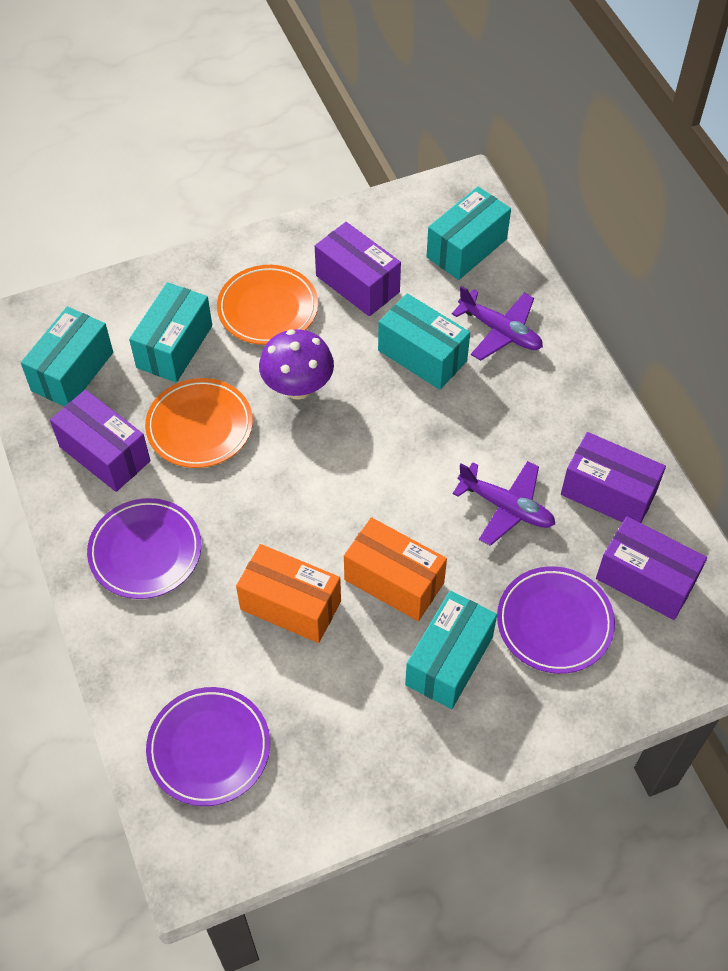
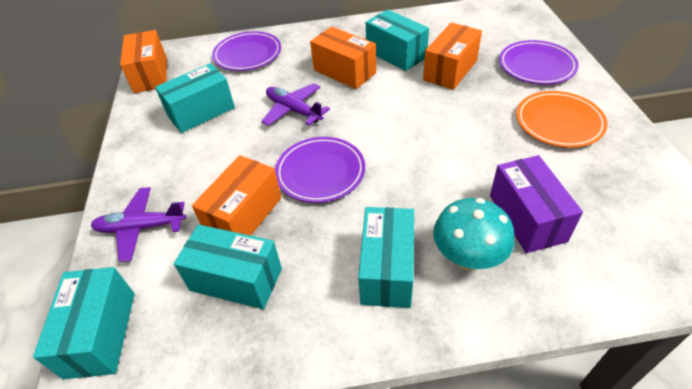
orange box: 2 -> 4
orange plate: 2 -> 1
purple box: 4 -> 1
purple mushroom: 1 -> 0
turquoise mushroom: 0 -> 1

